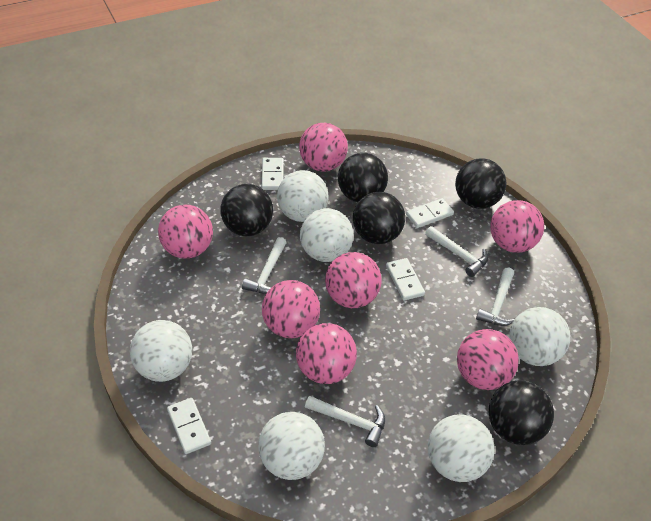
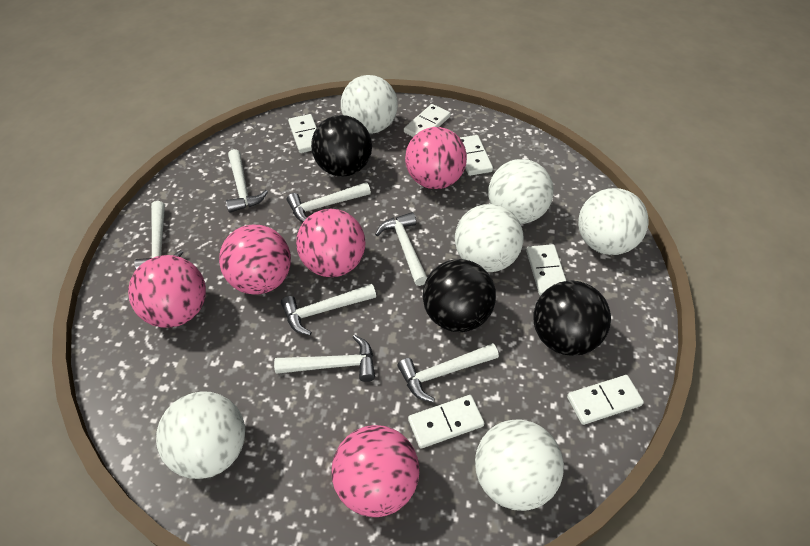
black ball: 5 -> 3
pink ball: 7 -> 5
white domino: 4 -> 6
white hammer: 4 -> 7

